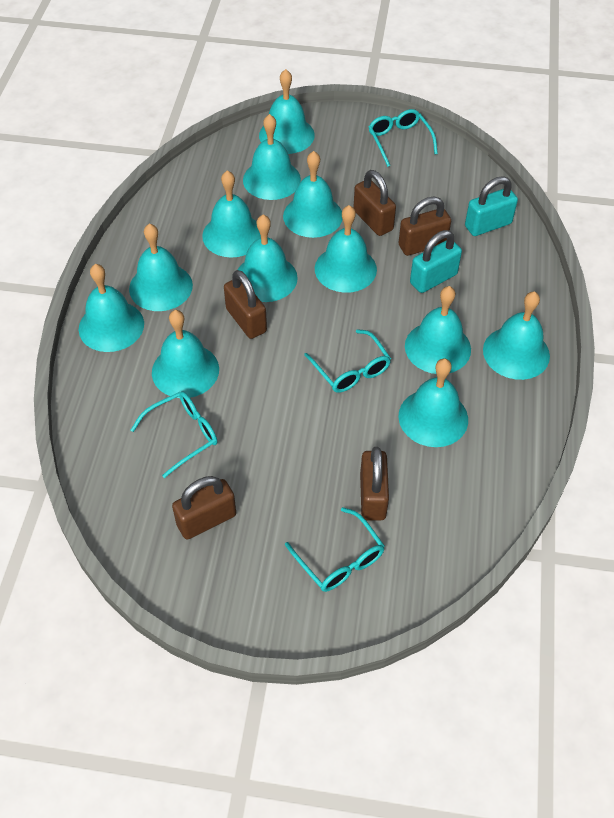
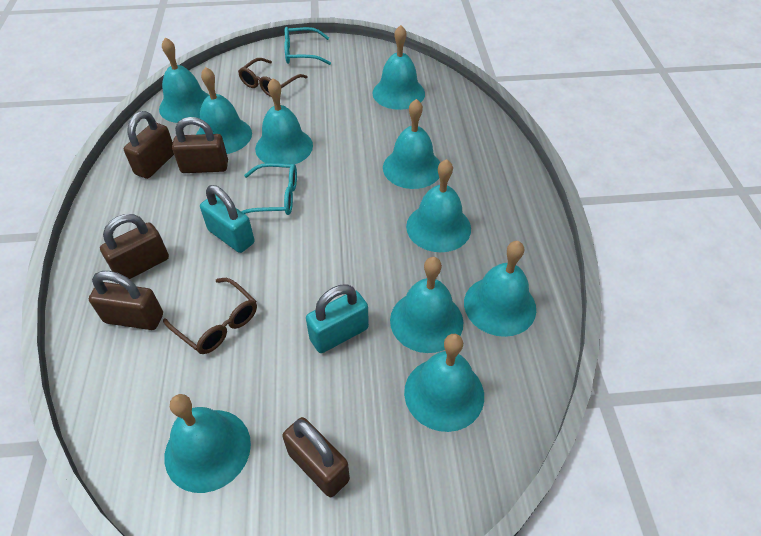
brown glasses: 0 -> 2
turquoise bell: 12 -> 10
turquoise glasses: 4 -> 2

